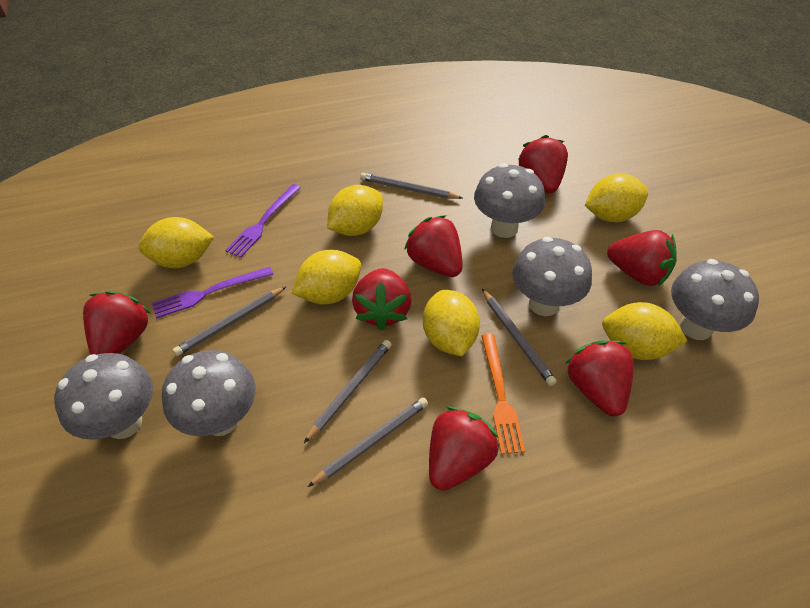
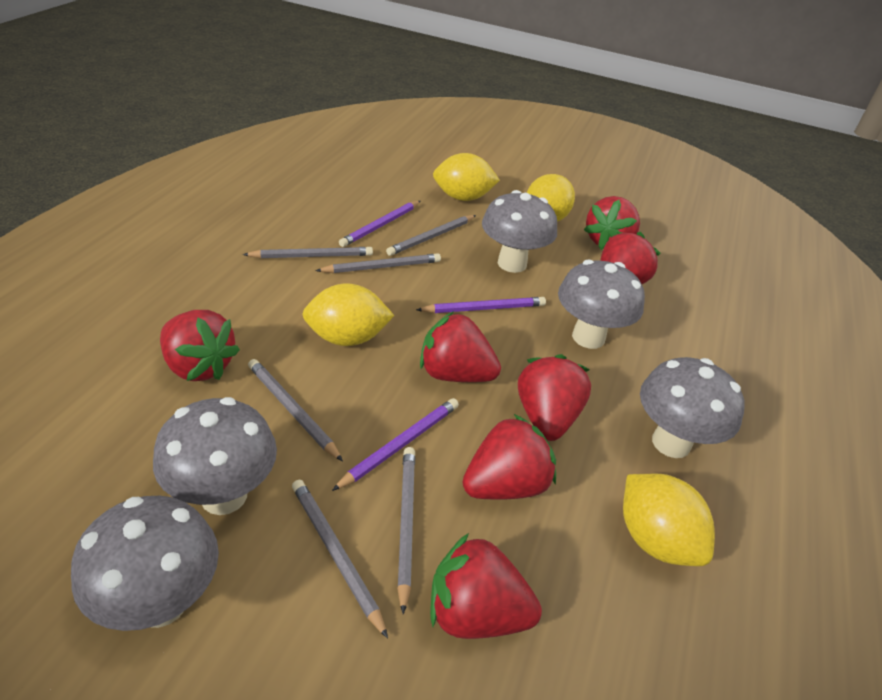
grey pencil: 5 -> 6
orange fork: 1 -> 0
purple fork: 2 -> 0
purple pencil: 0 -> 3
yellow lemon: 6 -> 4

